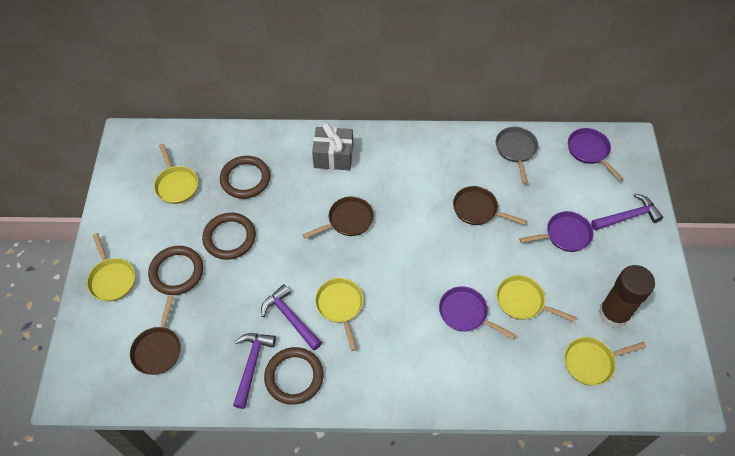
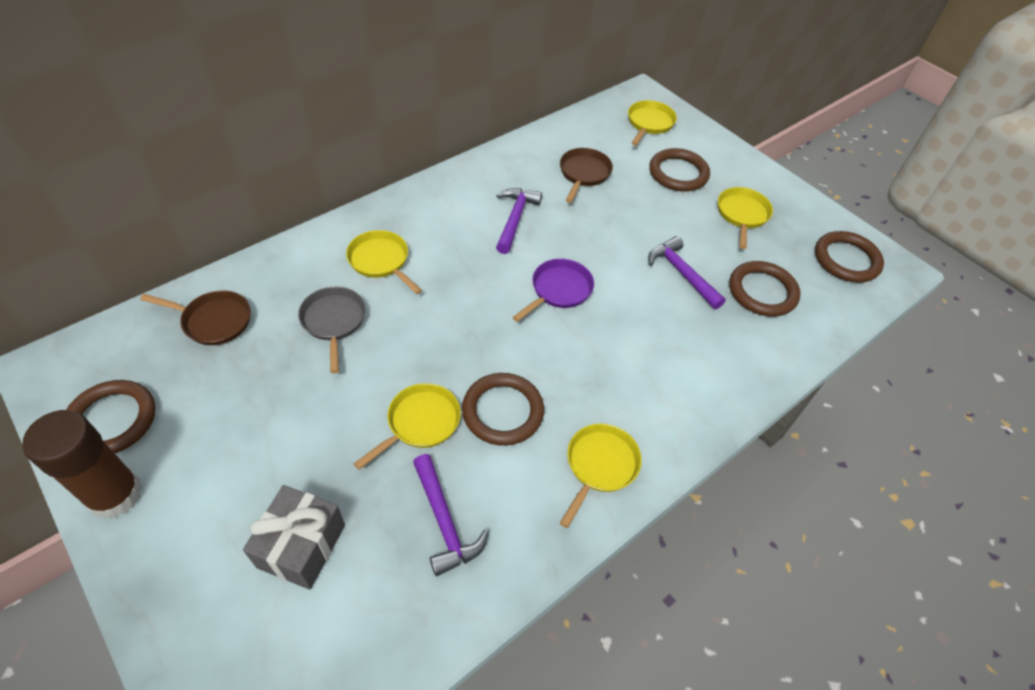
brown pan: 3 -> 2
brown ring: 4 -> 5
purple pan: 3 -> 1

